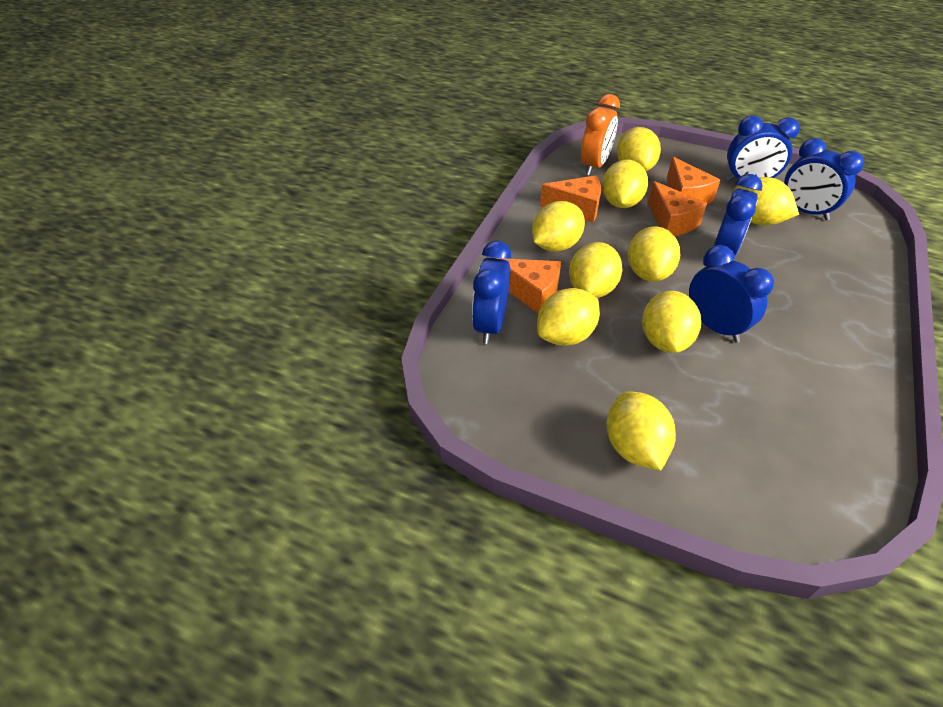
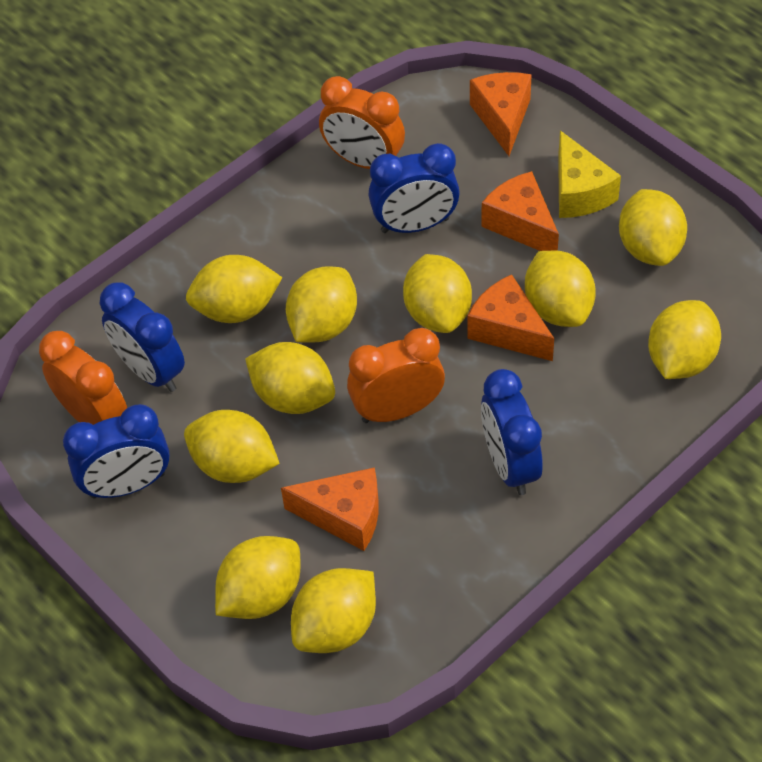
blue clock: 5 -> 4
orange clock: 1 -> 3
yellow cheese: 0 -> 1
yellow lemon: 9 -> 10

